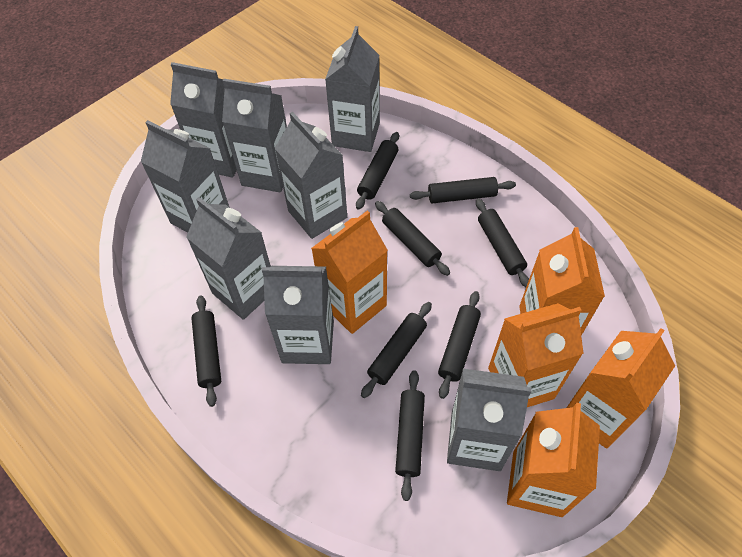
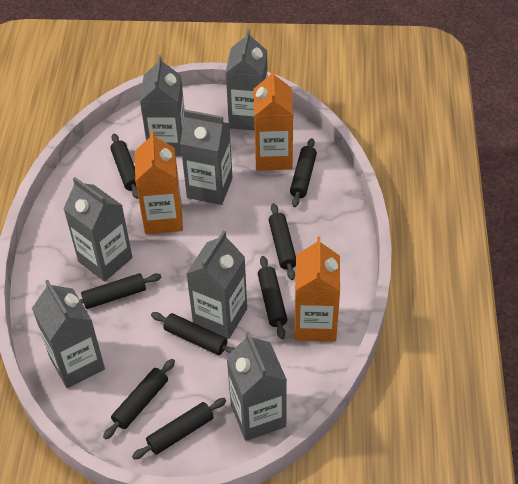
grey carton: 8 -> 7
orange carton: 5 -> 3

